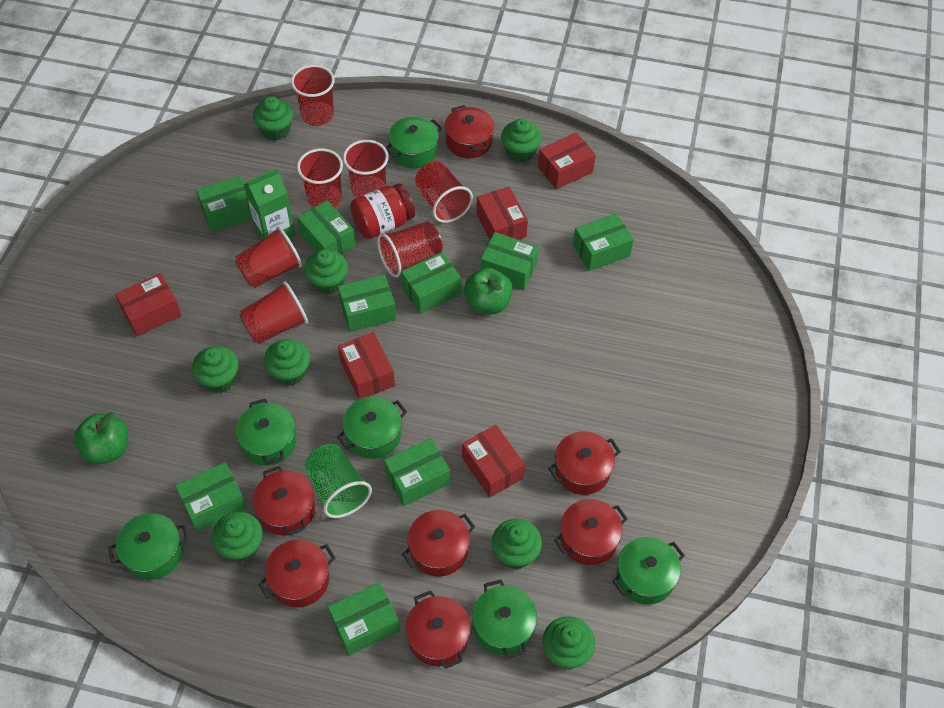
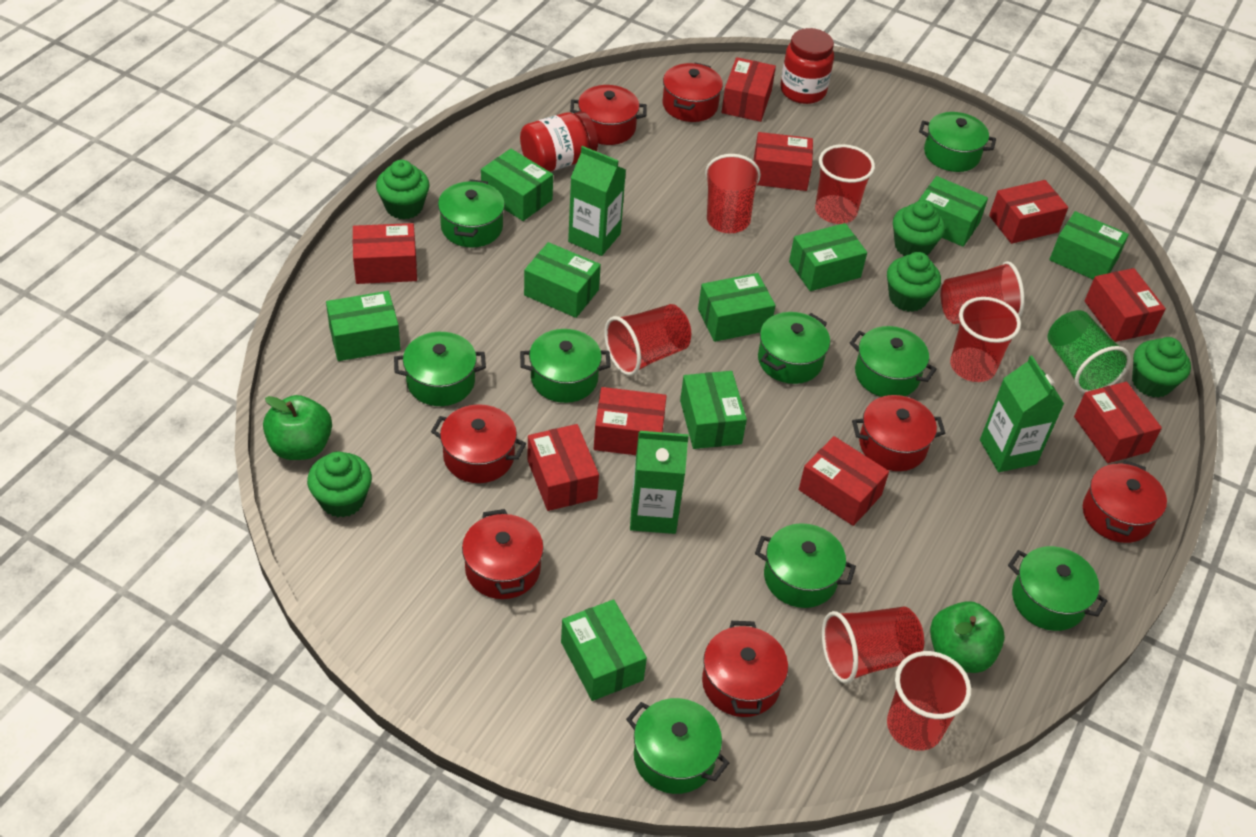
green carton: 1 -> 3
green cupcake: 8 -> 5
green pot: 6 -> 9
red box: 5 -> 9
red jar: 1 -> 2

